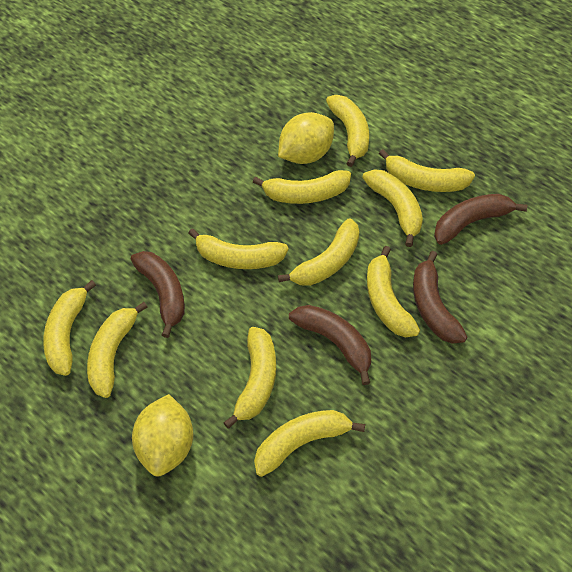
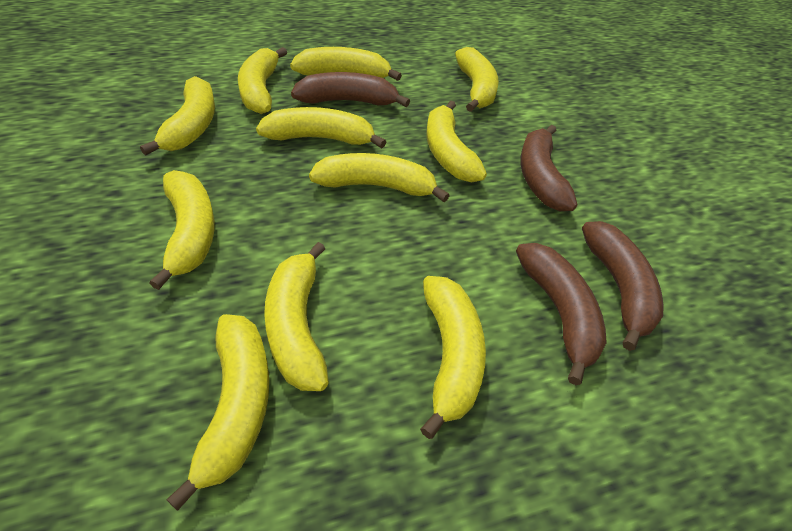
yellow lemon: 2 -> 0

